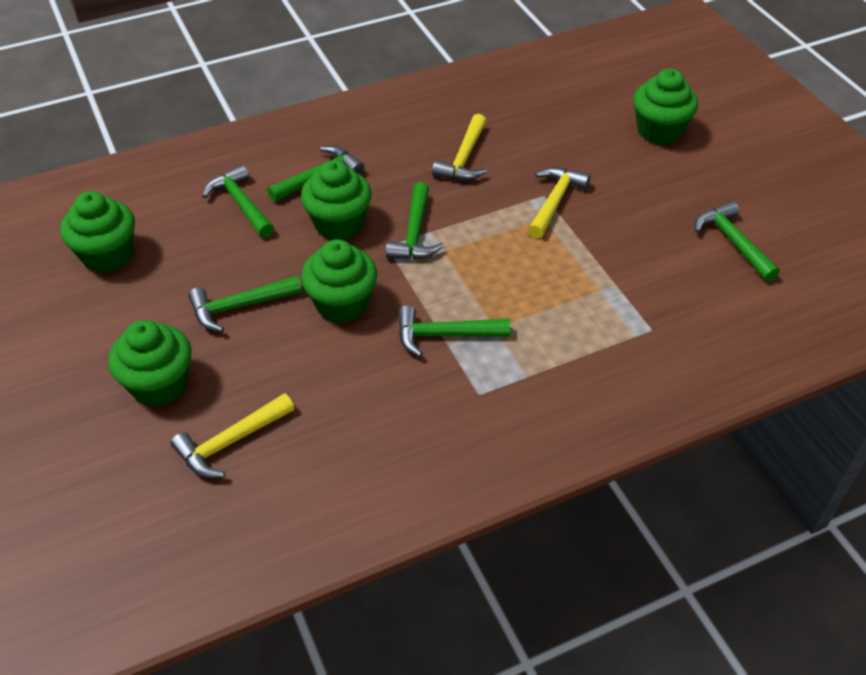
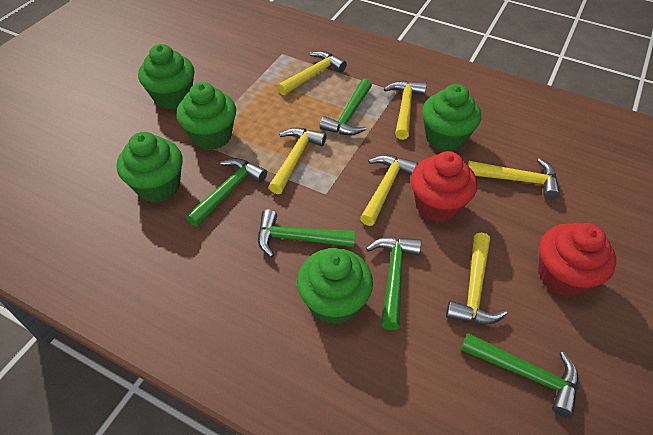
green hammer: 6 -> 5
red cupcake: 0 -> 2
yellow hammer: 3 -> 6

